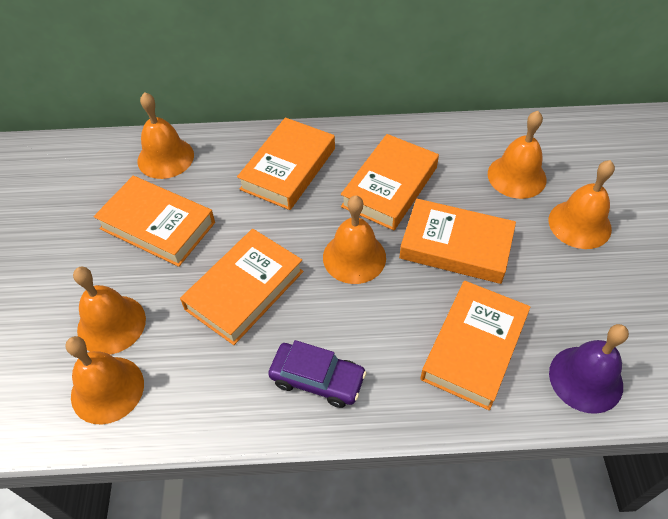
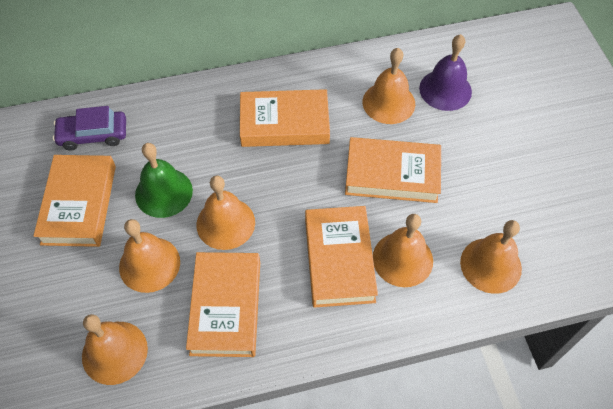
green bell: 0 -> 1
orange book: 6 -> 5

